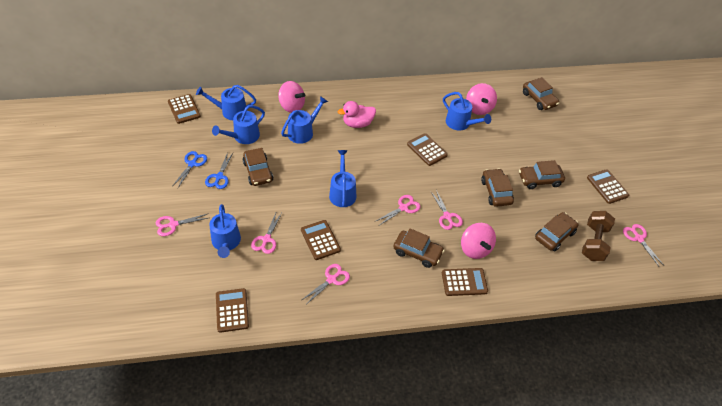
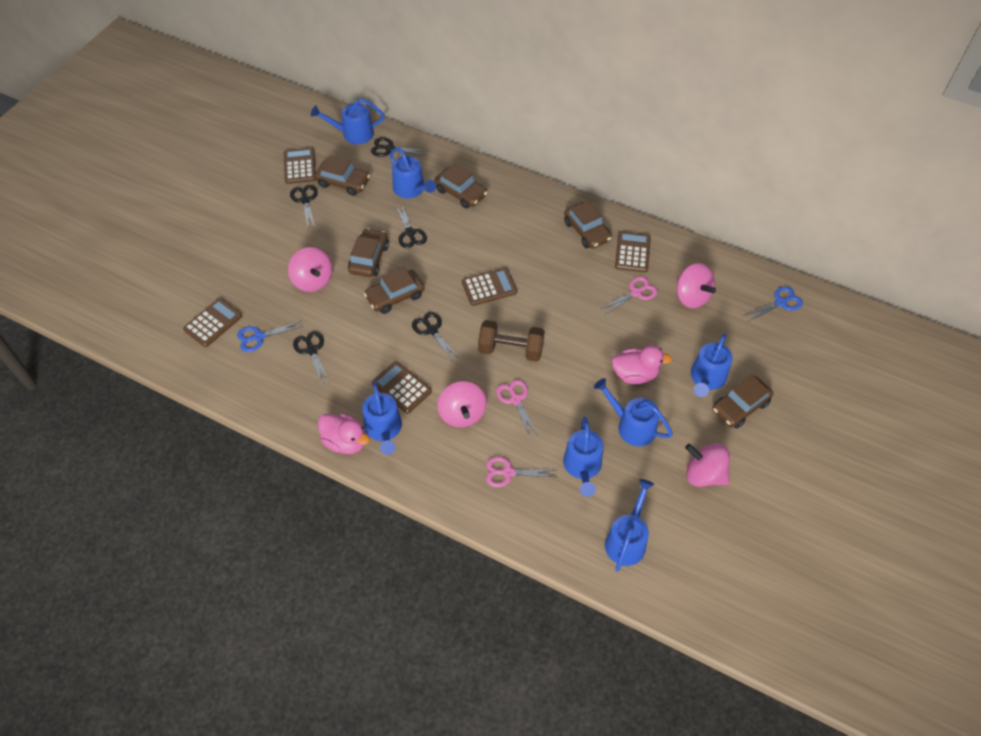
black scissors: 0 -> 5
blue watering can: 6 -> 7
brown calculator: 6 -> 5
pink duck: 1 -> 2
pink scissors: 6 -> 3
pink spinning top: 3 -> 4

